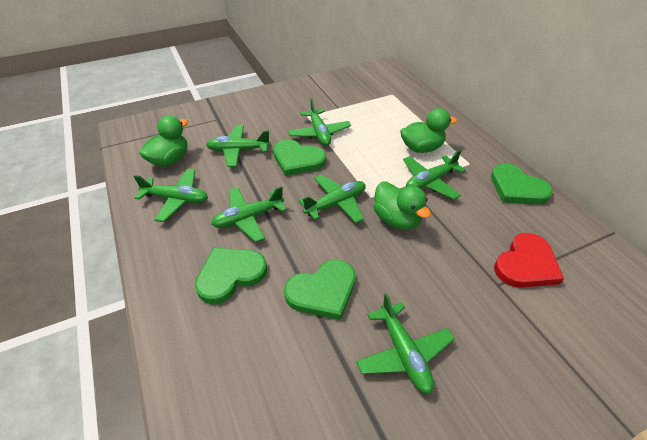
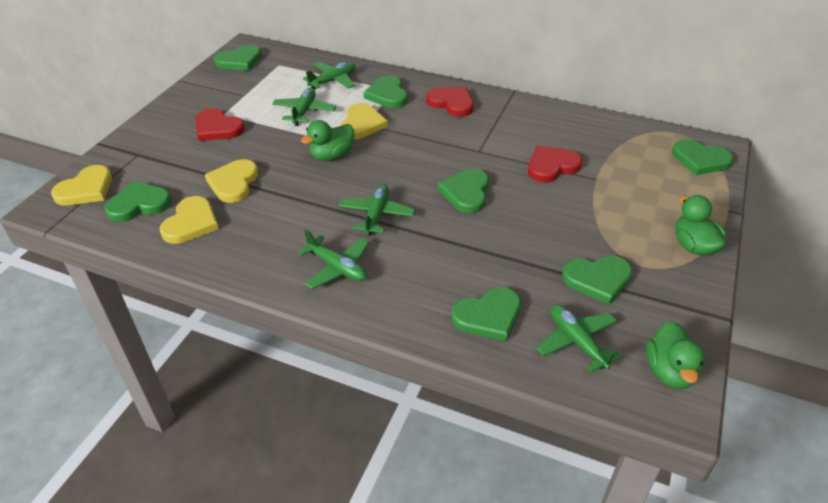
green heart: 4 -> 7
green plane: 7 -> 5
red heart: 1 -> 3
yellow heart: 0 -> 4

